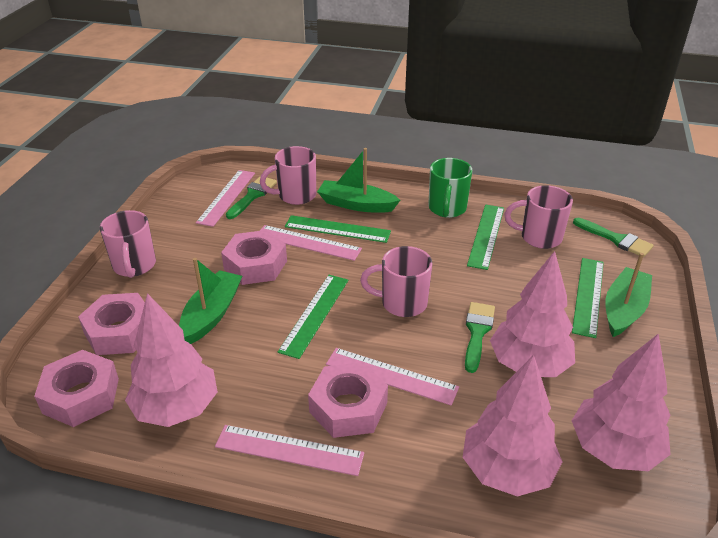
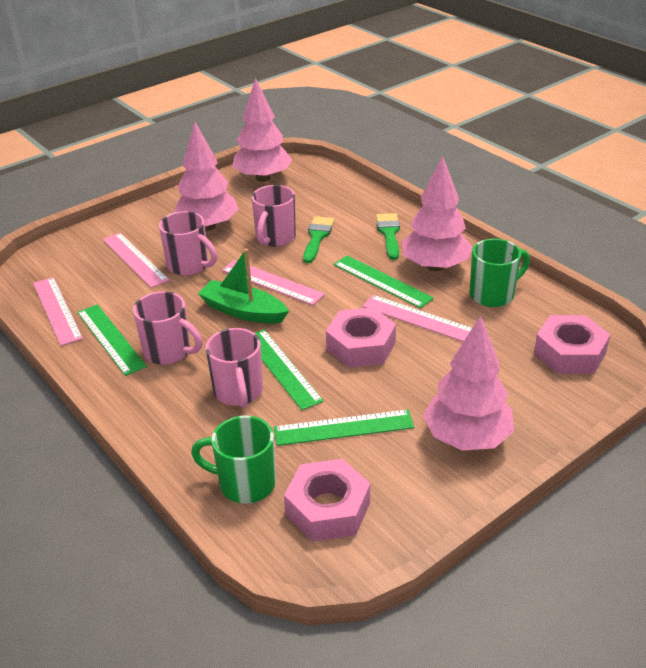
green boat: 3 -> 1
green brush: 3 -> 2
green mug: 1 -> 2
pink nut: 4 -> 3

